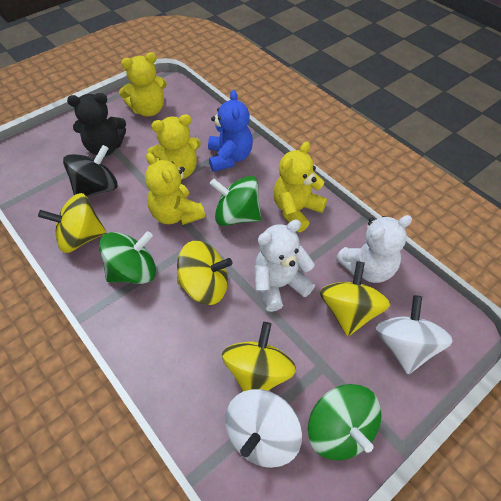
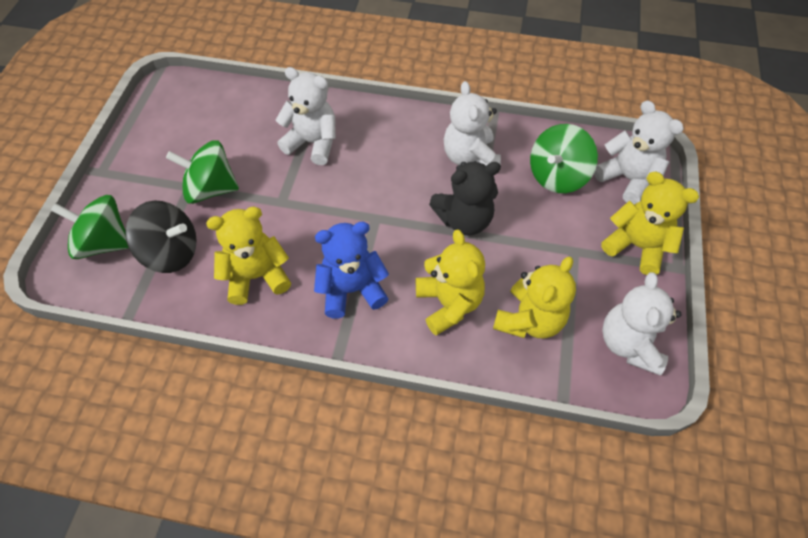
white spinning top: 2 -> 0
white teddy bear: 2 -> 4
yellow spinning top: 4 -> 0

